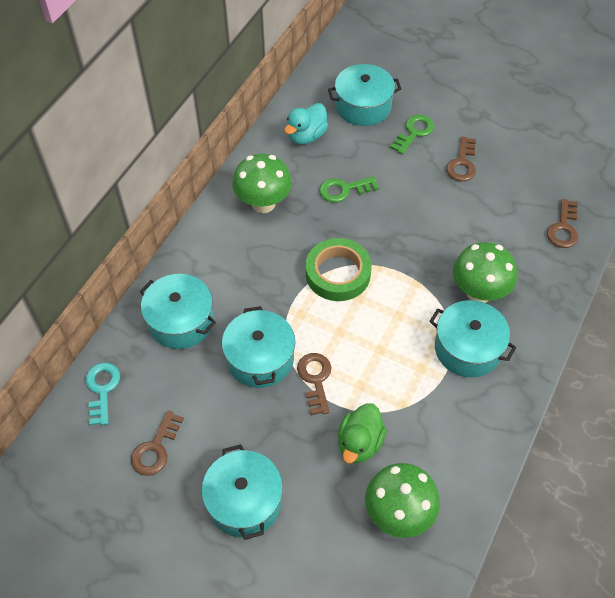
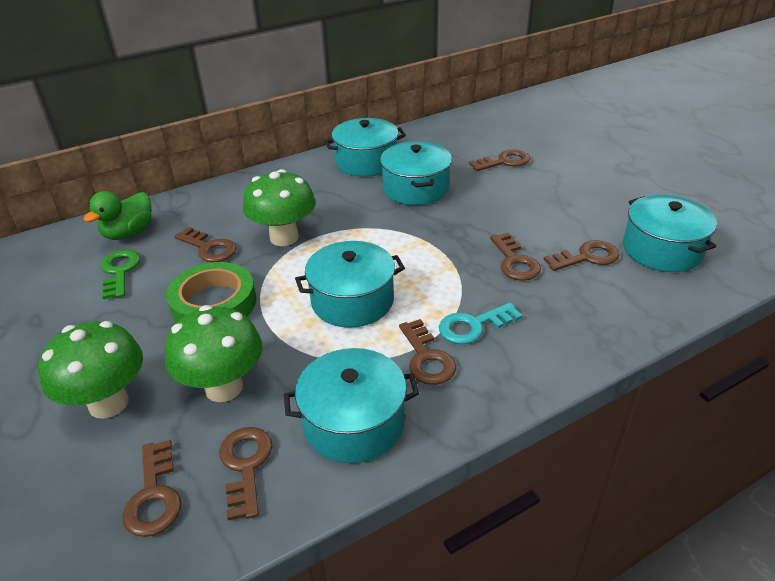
brown key: 4 -> 7
green key: 2 -> 1
turquoise duck: 1 -> 0

